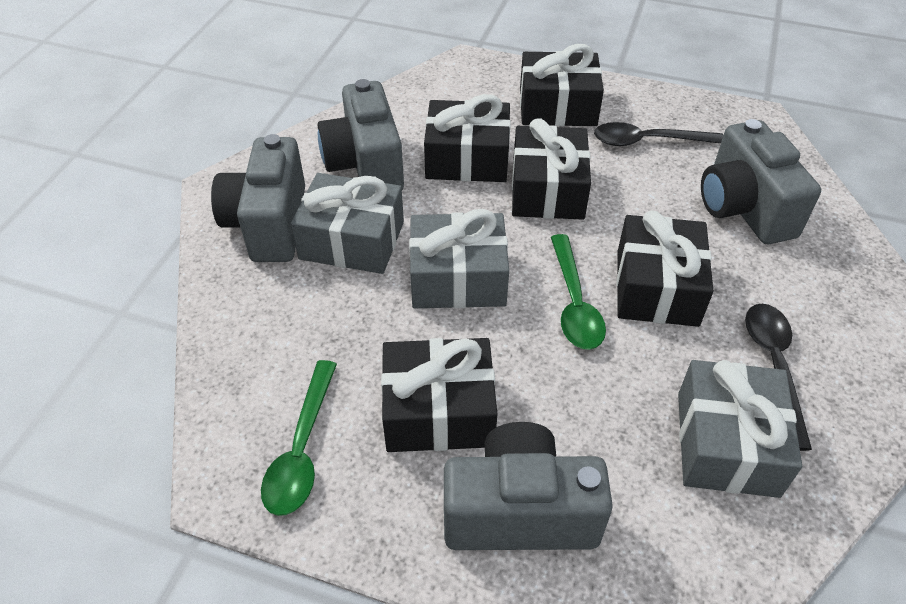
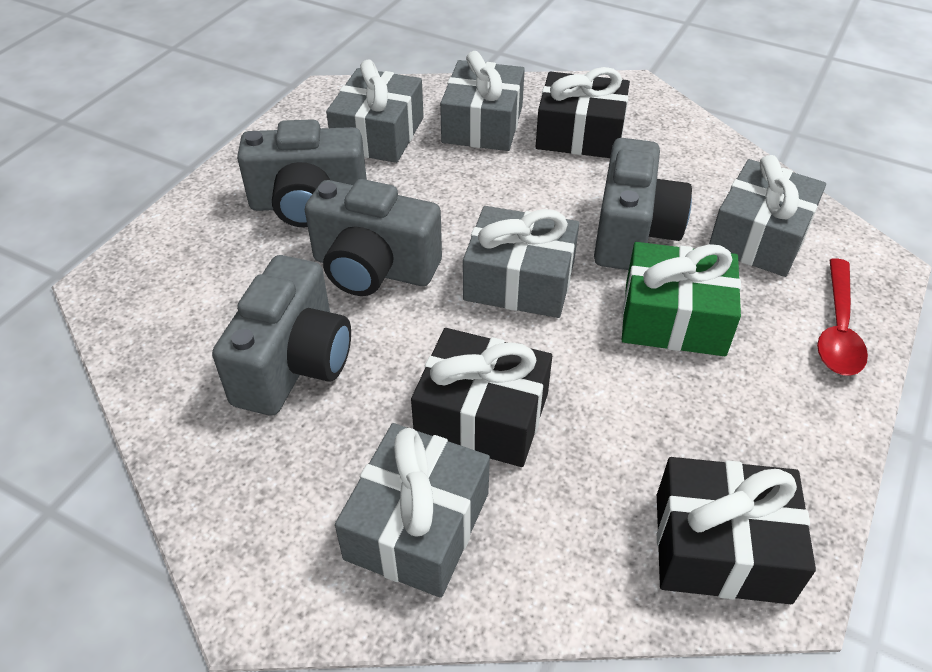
black gift: 5 -> 3
black spoon: 2 -> 0
green gift: 0 -> 1
green spoon: 2 -> 0
grey gift: 3 -> 5
red spoon: 0 -> 1

